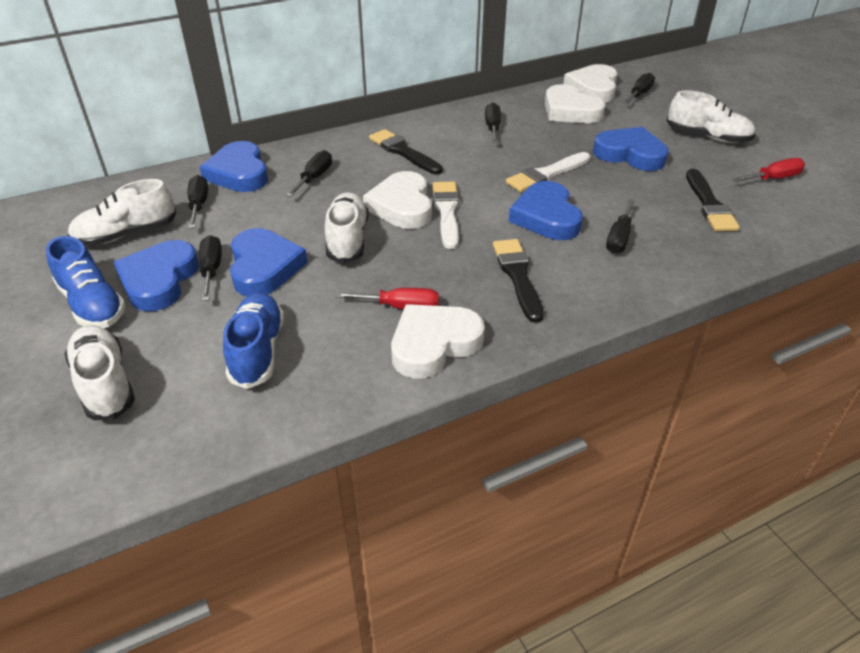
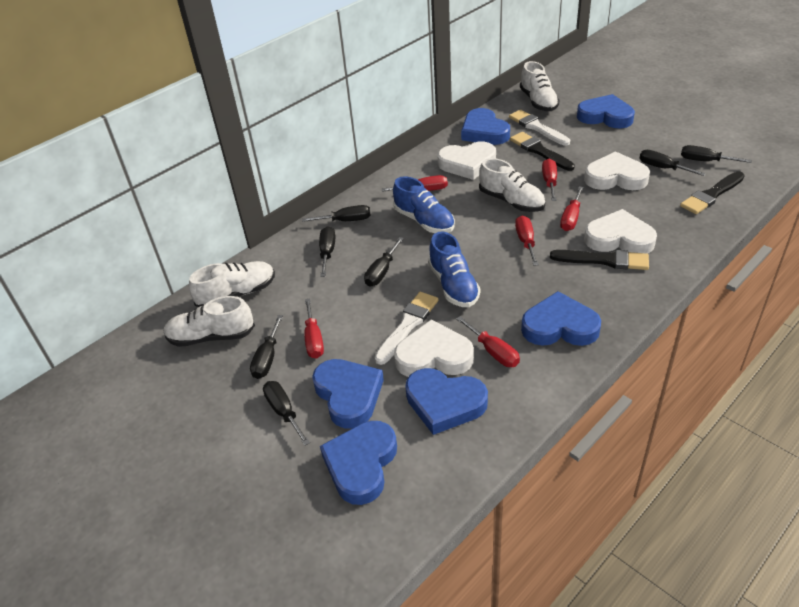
black screwdriver: 6 -> 7
blue heart: 5 -> 6
red screwdriver: 2 -> 6

